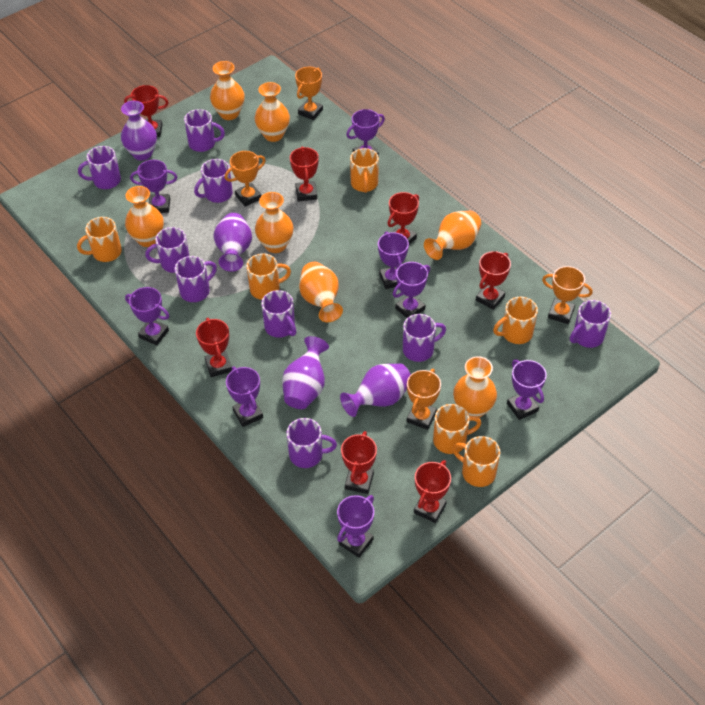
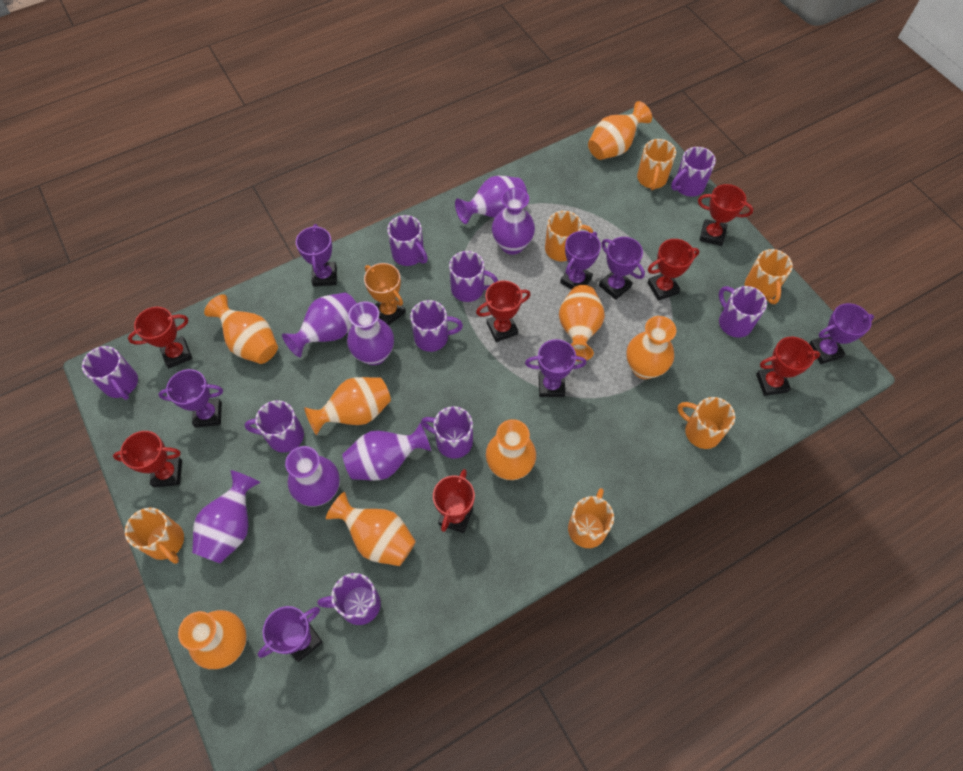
orange trophy: 4 -> 1
orange vase: 7 -> 8
purple trophy: 8 -> 7
purple vase: 4 -> 7

